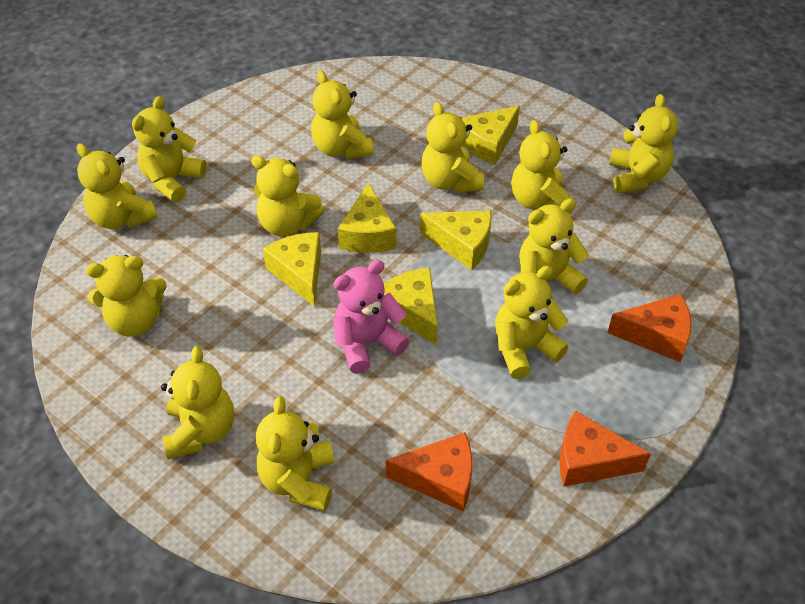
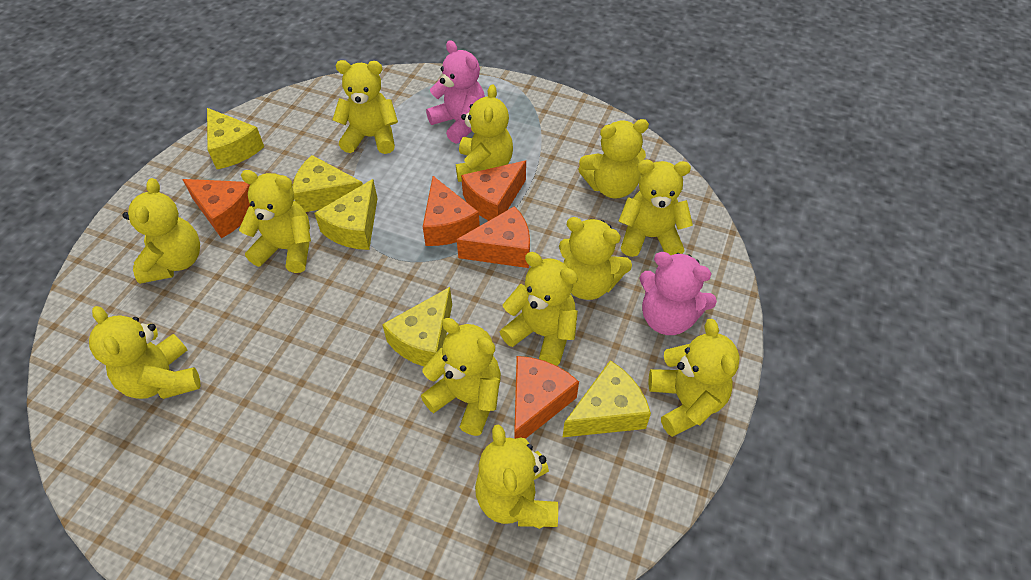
orange cheese: 3 -> 5
pink teddy bear: 1 -> 2

